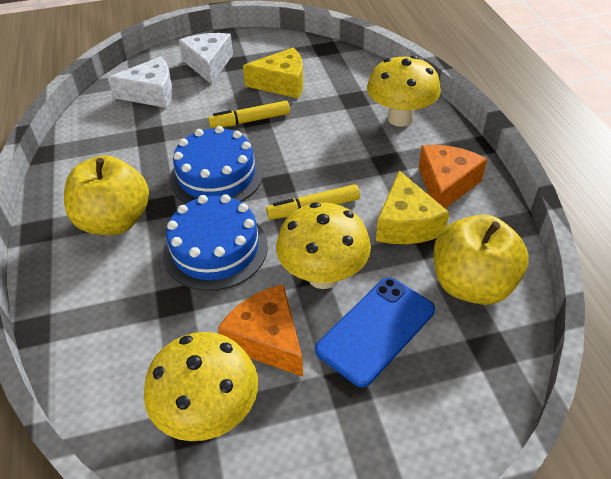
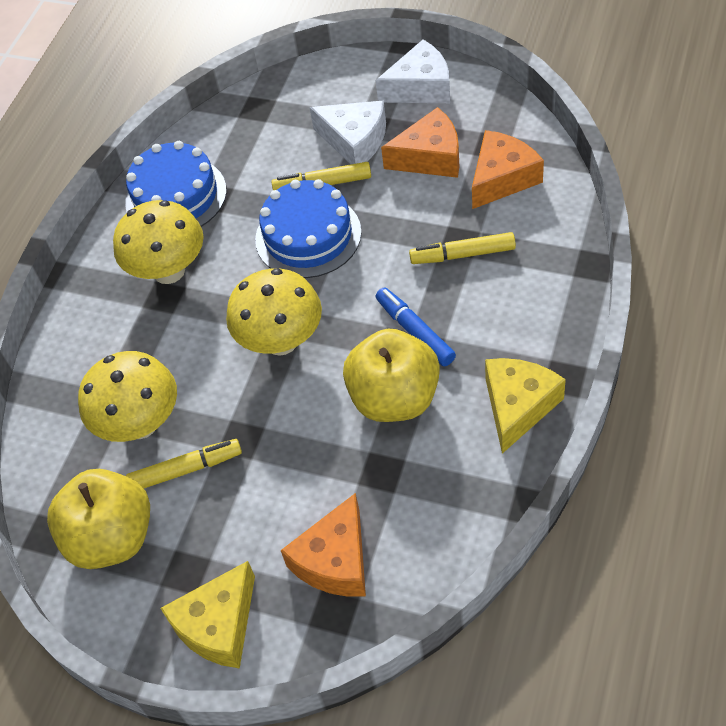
blue marker: 0 -> 1
blue phone: 1 -> 0
orange cheese: 2 -> 3
yellow marker: 2 -> 3

